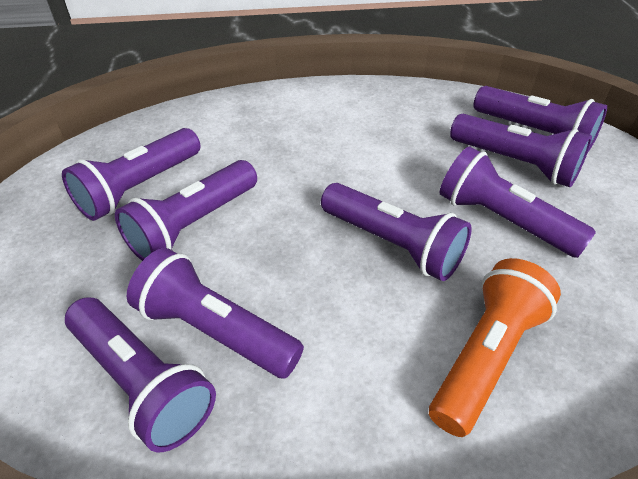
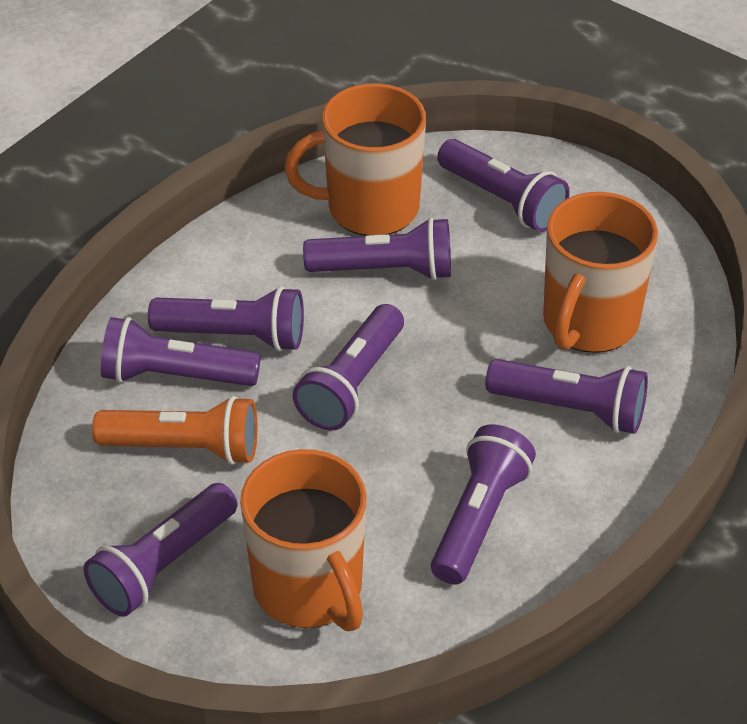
orange mug: 0 -> 3

